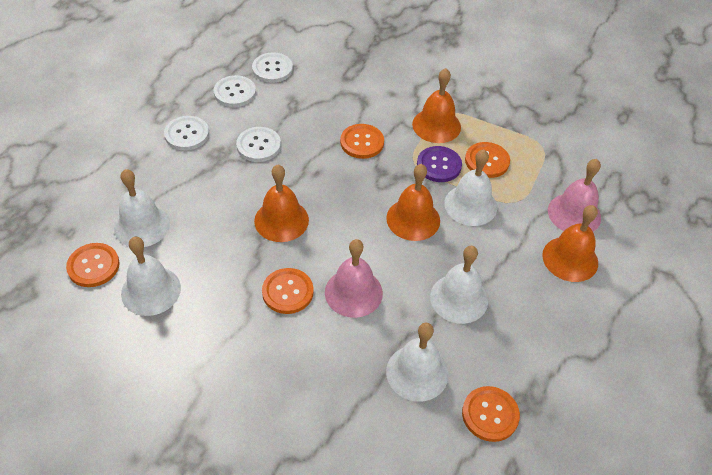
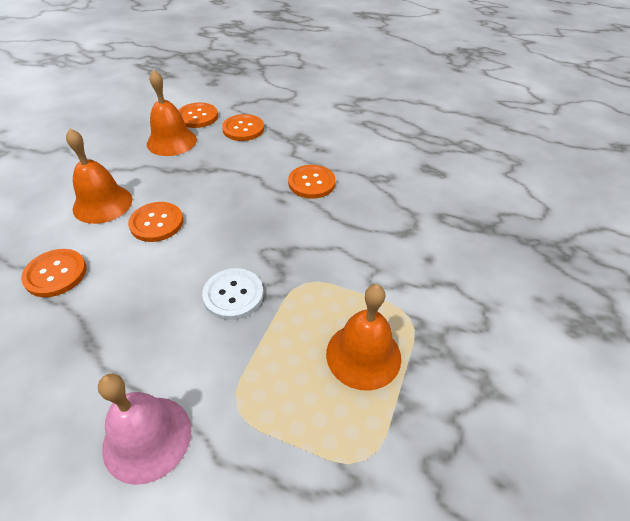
orange bell: 4 -> 3
pink bell: 2 -> 1
purple button: 1 -> 0
white bell: 5 -> 0
white button: 4 -> 1

